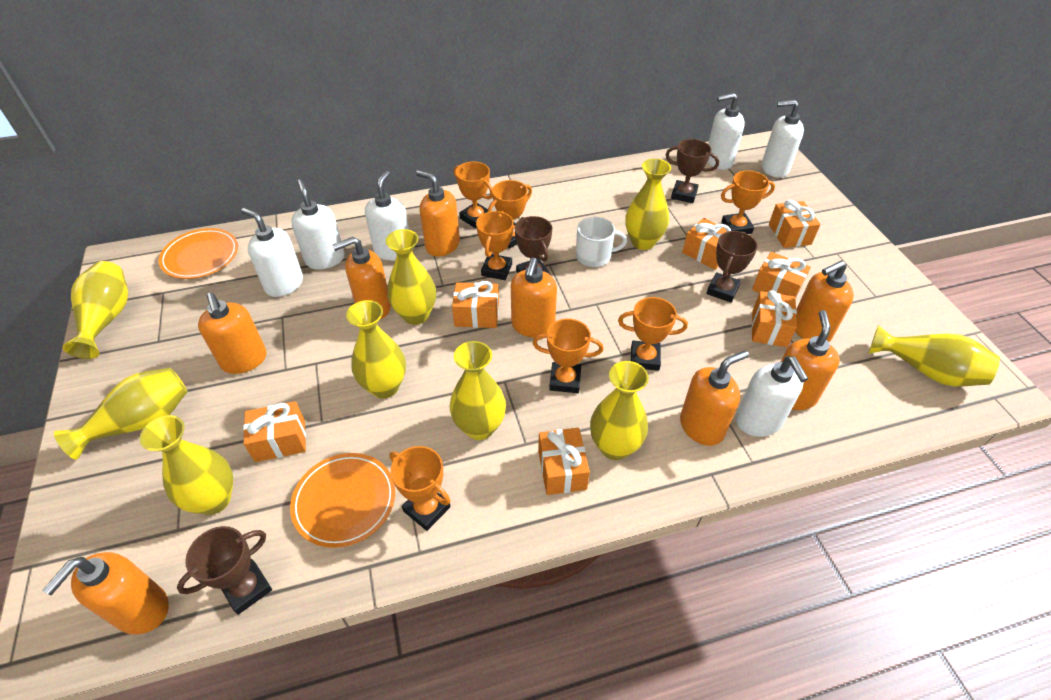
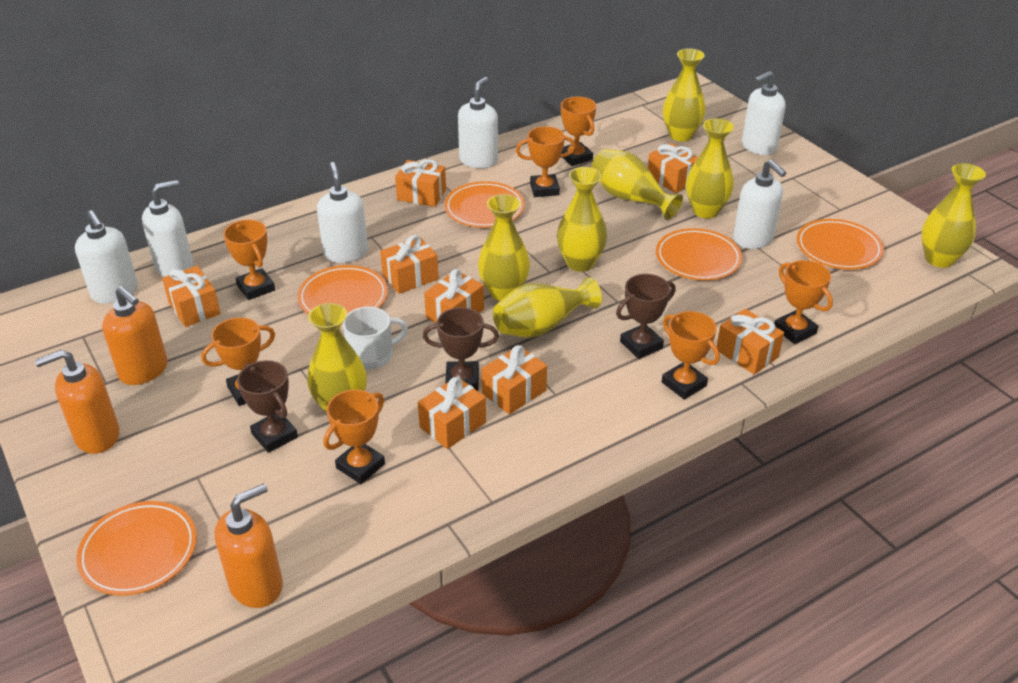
brown trophy: 4 -> 3
orange gift: 7 -> 8
orange plate: 2 -> 5
orange soap dispenser: 8 -> 3
yellow vase: 9 -> 8

